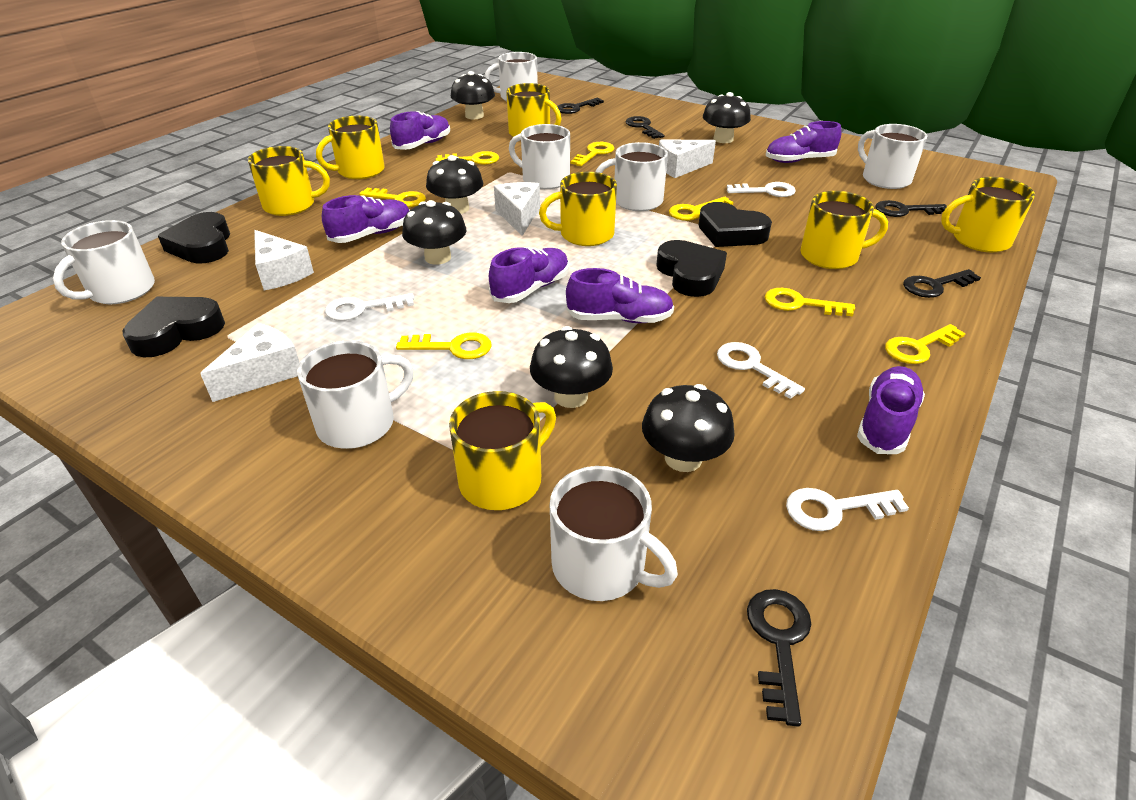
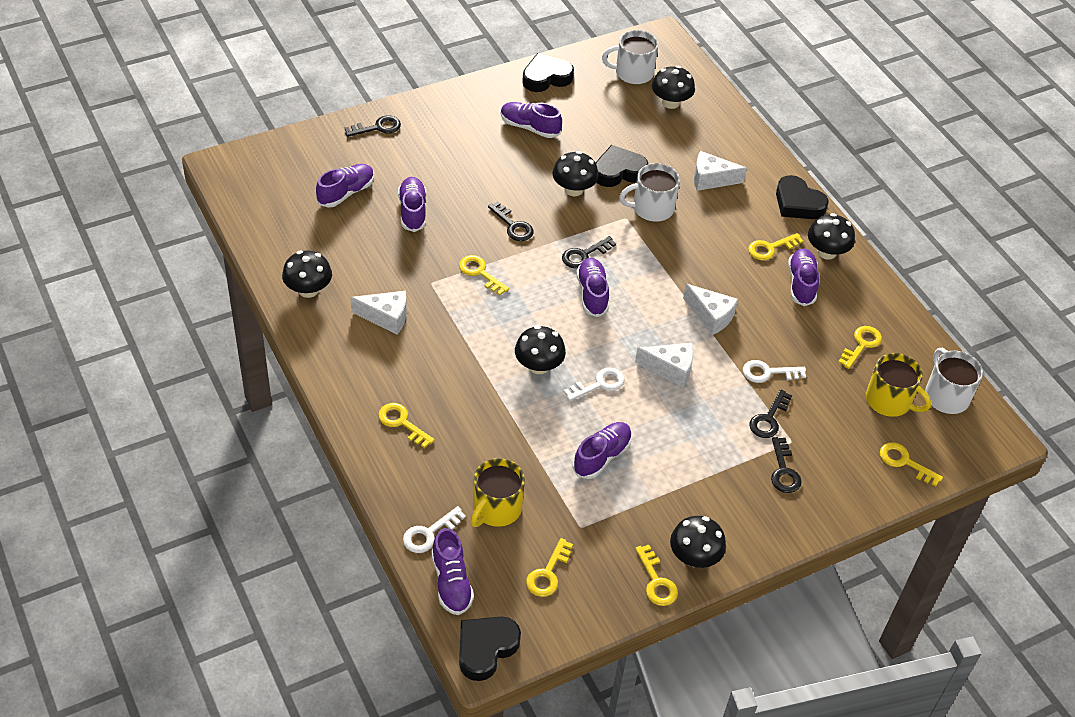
purple shoe: 6 -> 7
white key: 4 -> 3
white mug: 7 -> 3
yellow mug: 7 -> 2

